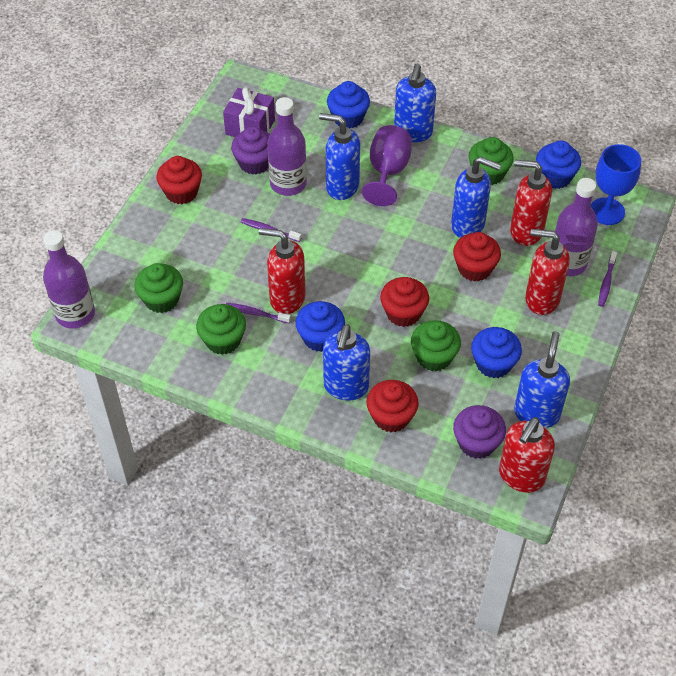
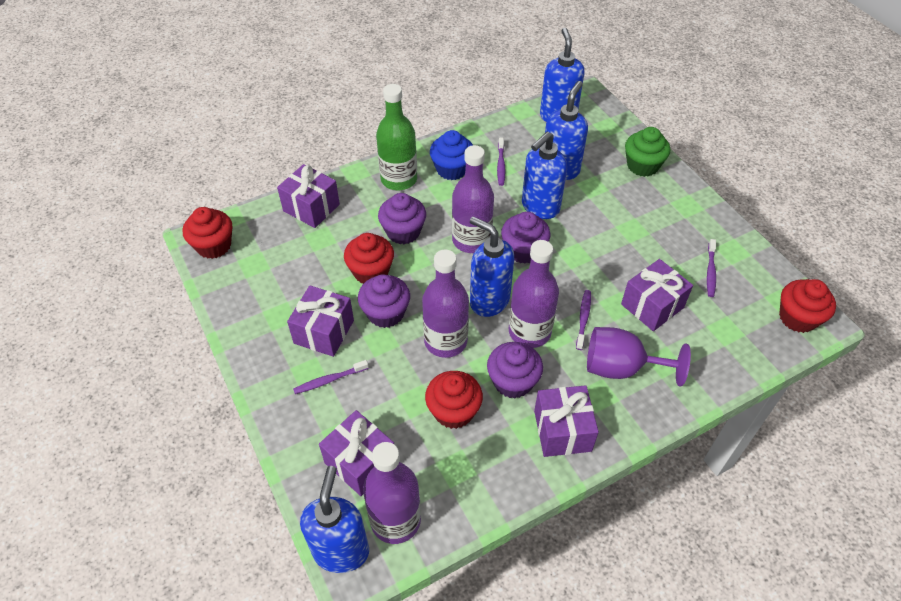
blue cupcake: 4 -> 1
blue goblet: 1 -> 0
green bottle: 0 -> 1
green cupcake: 4 -> 1
purple bottle: 3 -> 4
purple cupcake: 2 -> 4
purple gift: 1 -> 5
purple toothbrush: 3 -> 4
red soap dispenser: 4 -> 0

